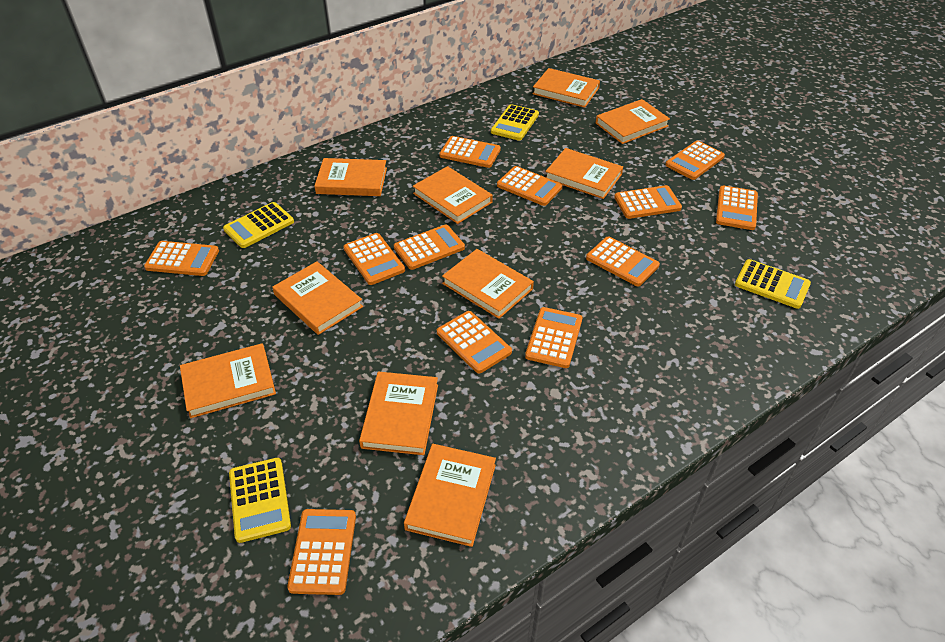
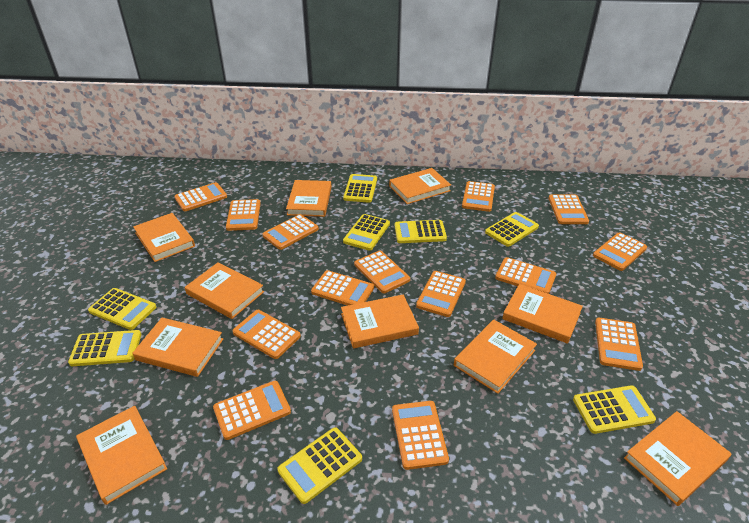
orange calculator: 12 -> 14
yellow calculator: 4 -> 8

